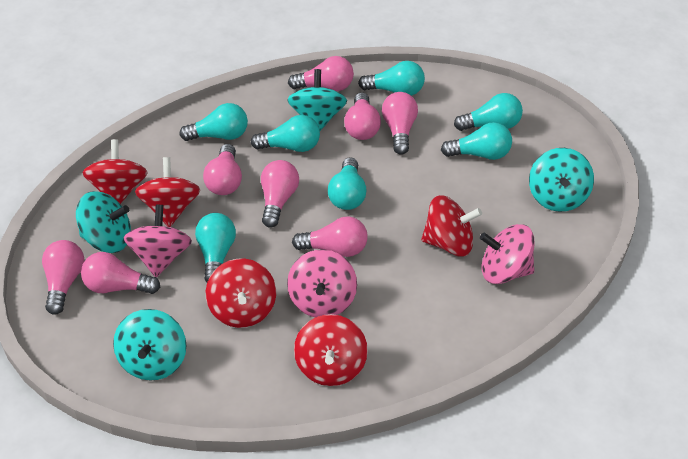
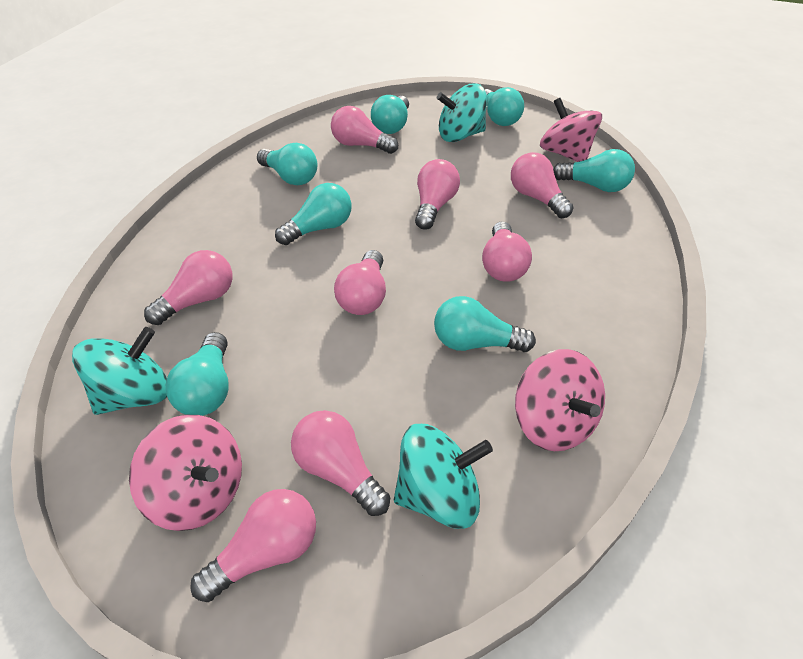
red spinning top: 5 -> 0
turquoise spinning top: 4 -> 3

